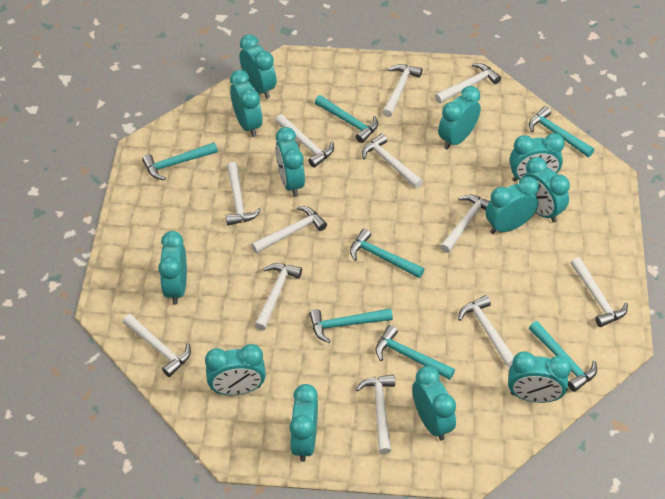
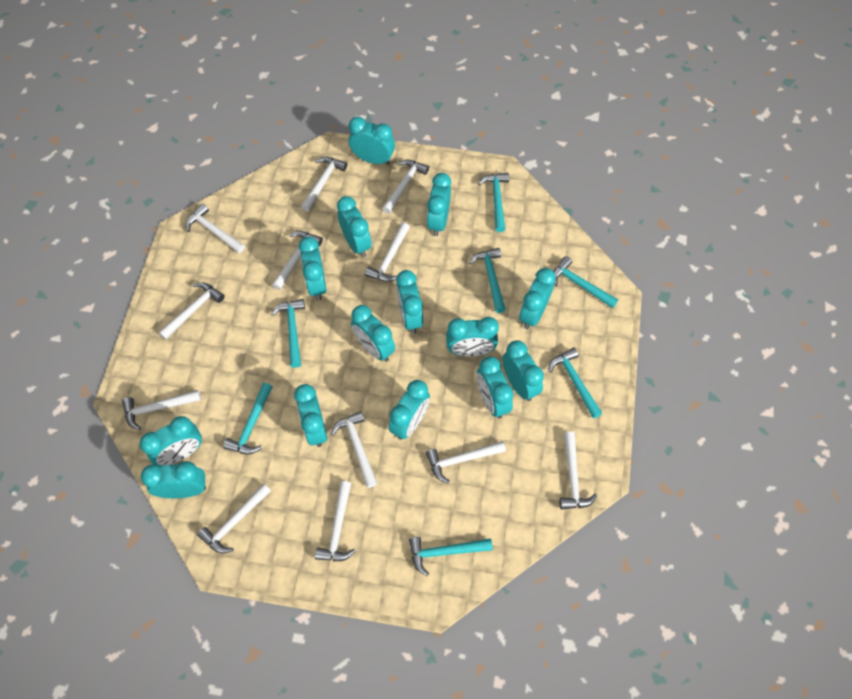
turquoise clock: 12 -> 14

